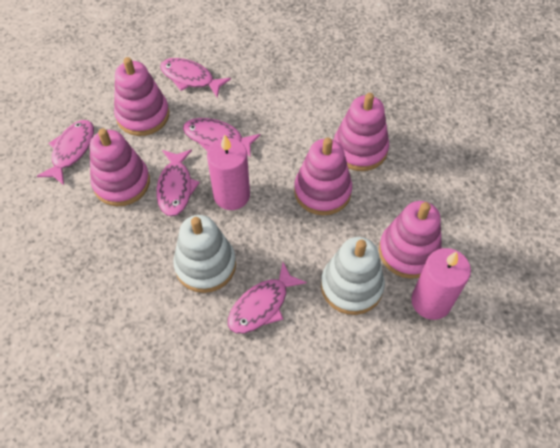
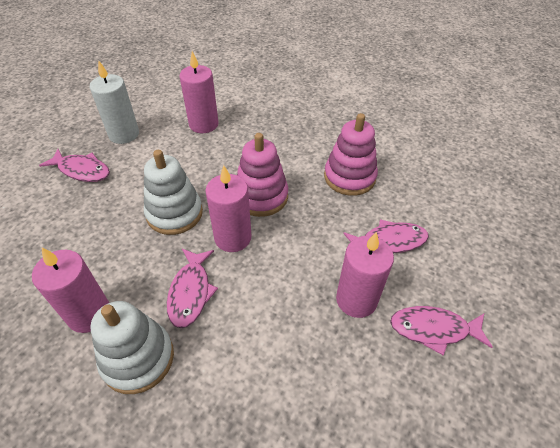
pink candle: 2 -> 4
pink fish: 5 -> 4
pink stacking toy: 5 -> 2
white candle: 0 -> 1

